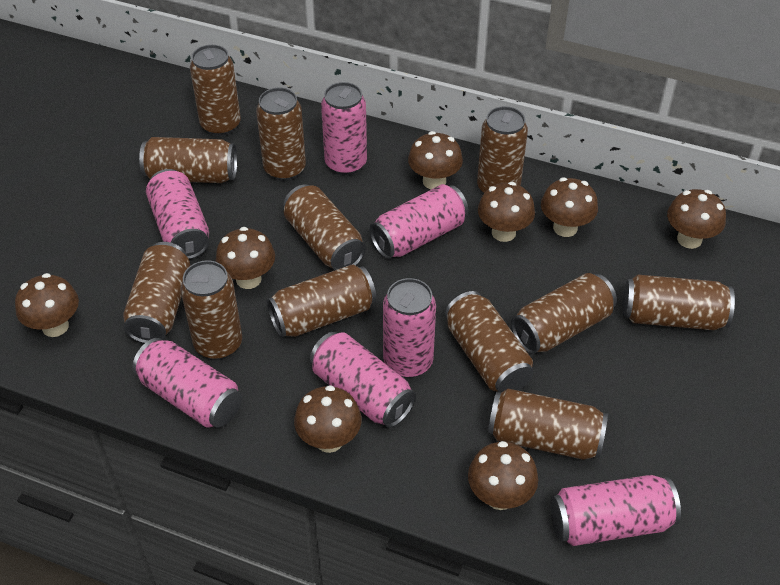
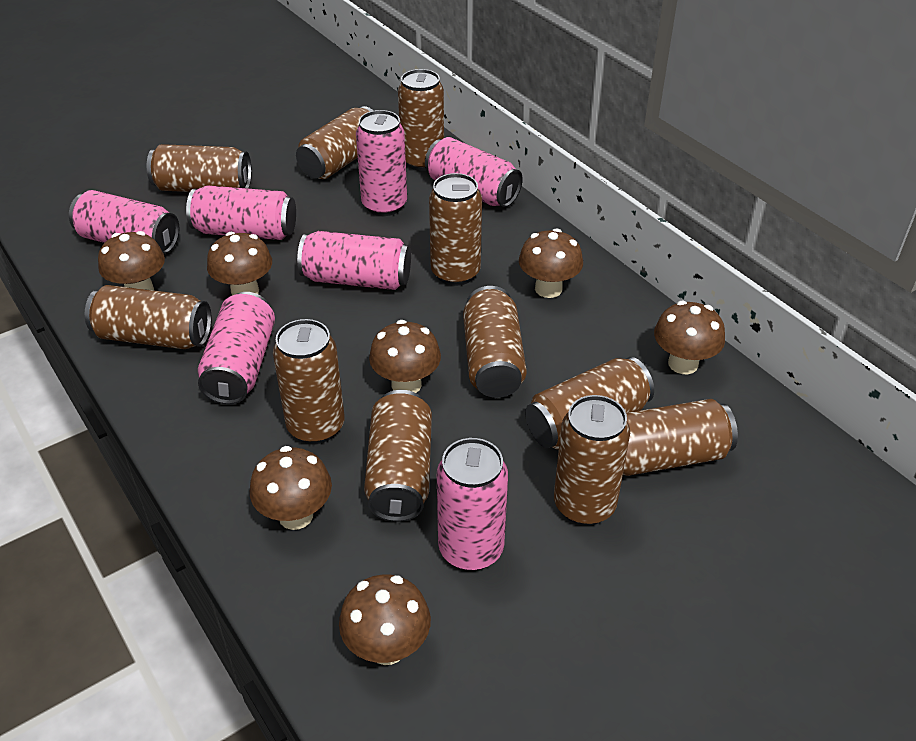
brown can: 12 -> 11
brown mushroom: 8 -> 7

